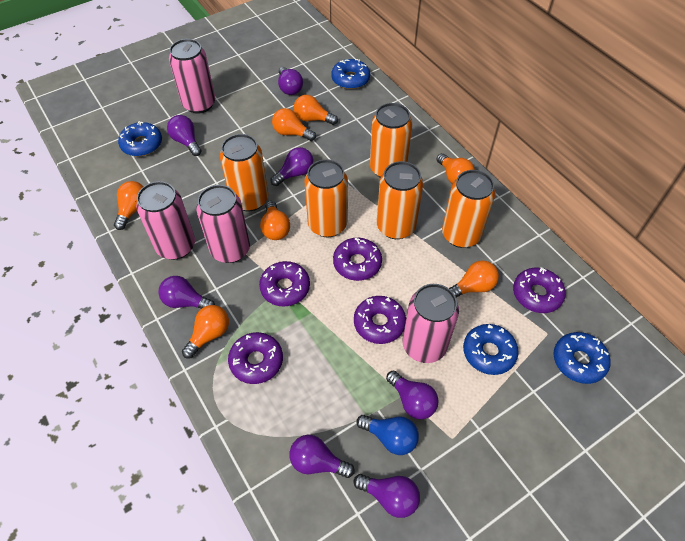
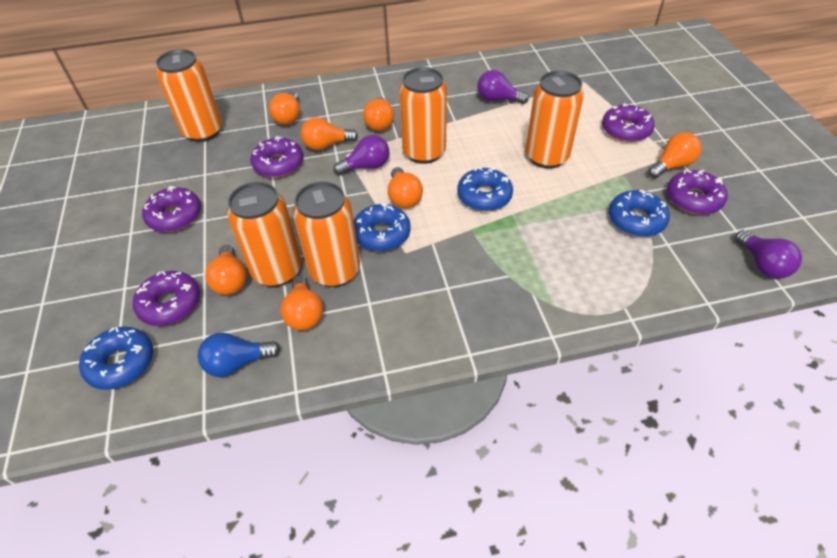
pink can: 4 -> 0
purple light bulb: 7 -> 3

